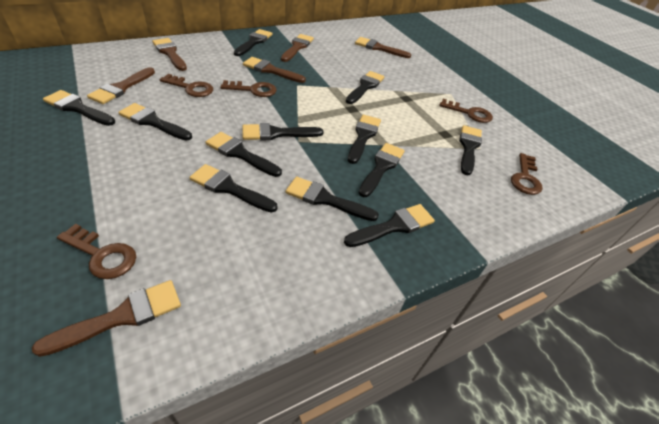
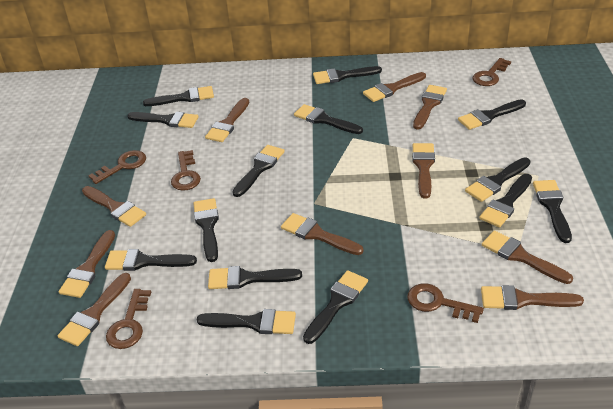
black brush: 12 -> 14
brown brush: 6 -> 10

